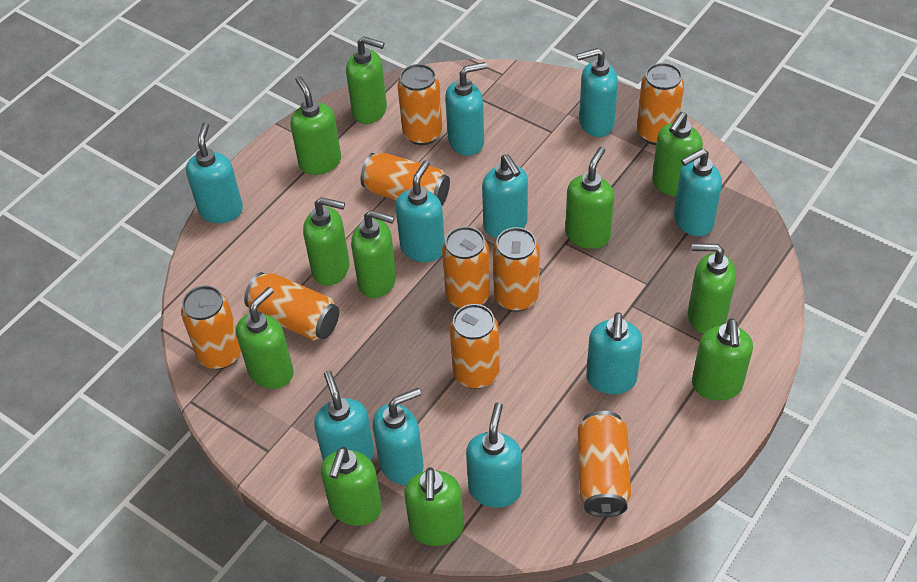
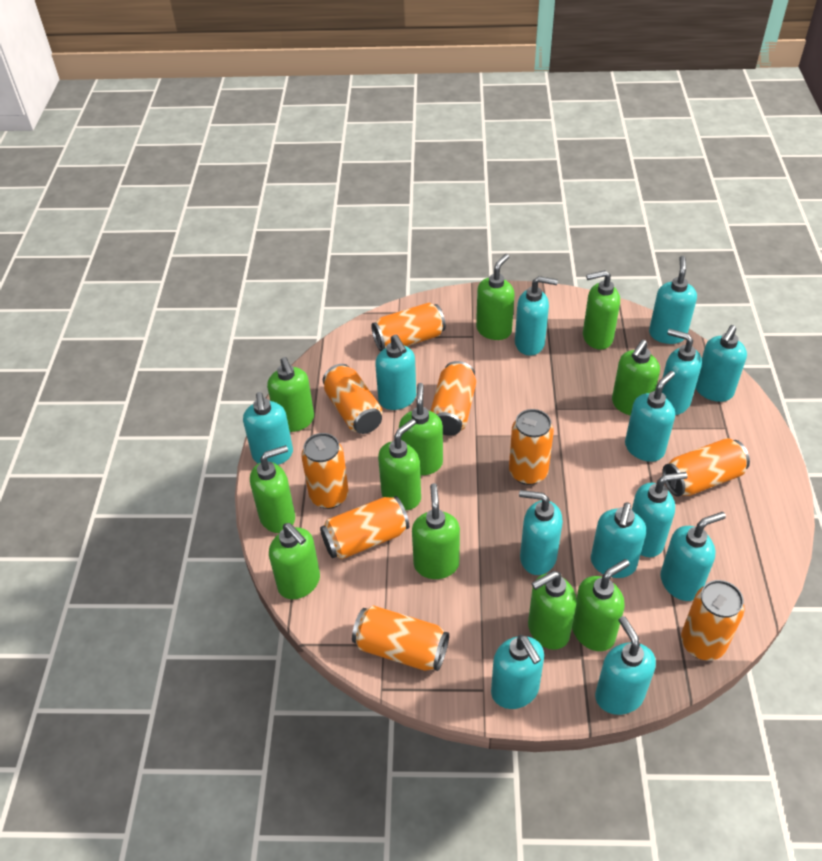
turquoise soap dispenser: 10 -> 13

